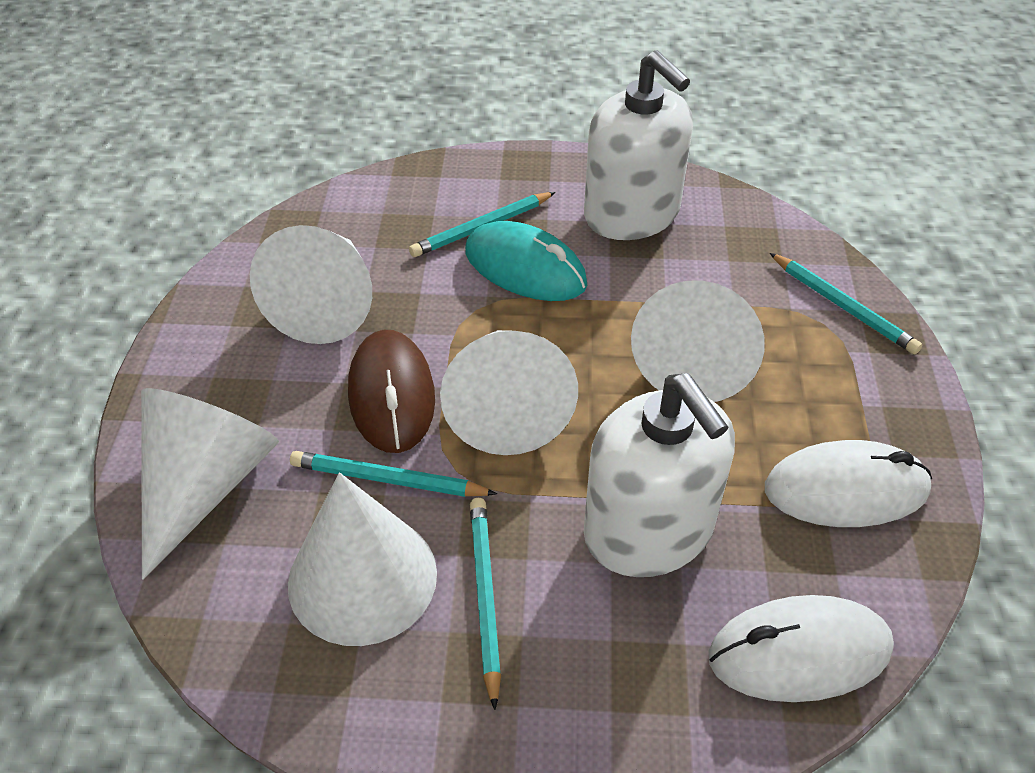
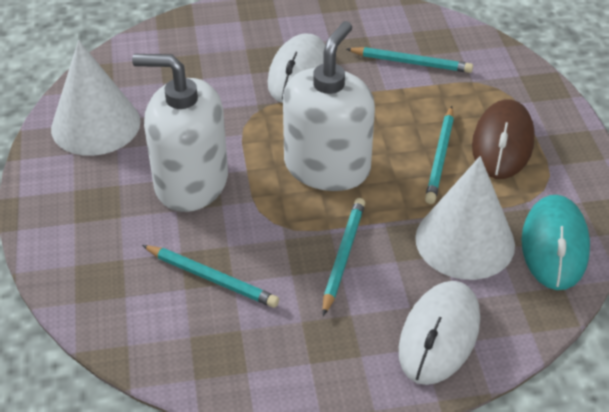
white cone: 5 -> 2

